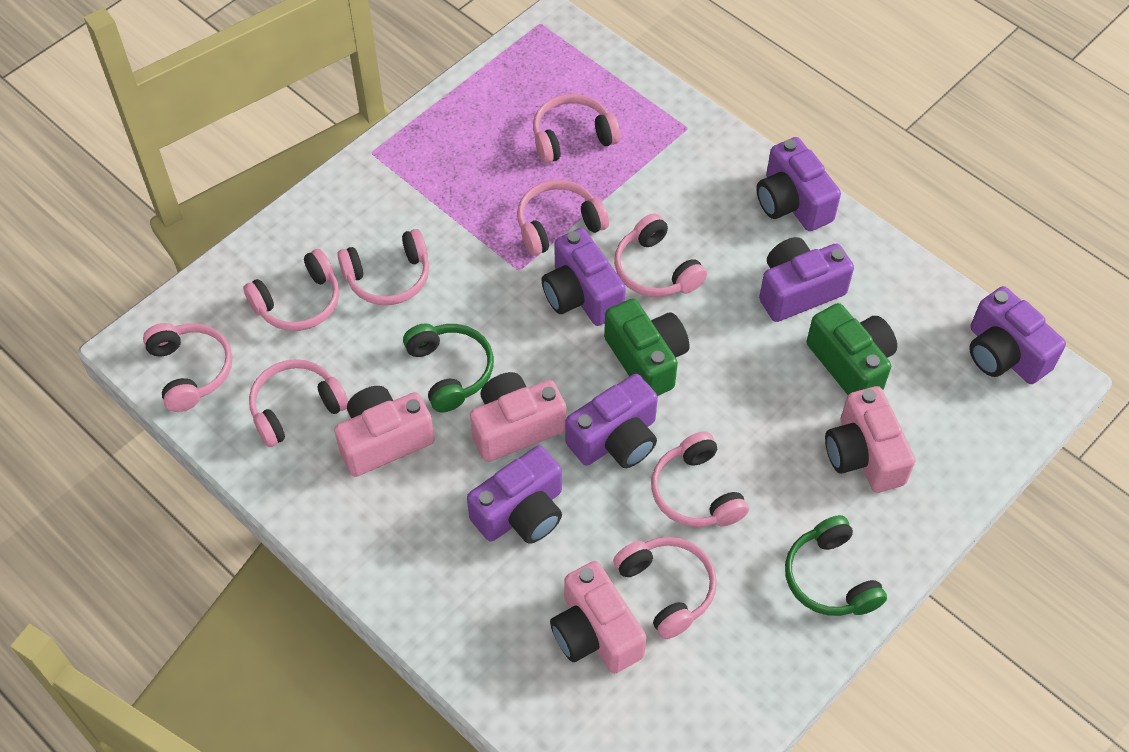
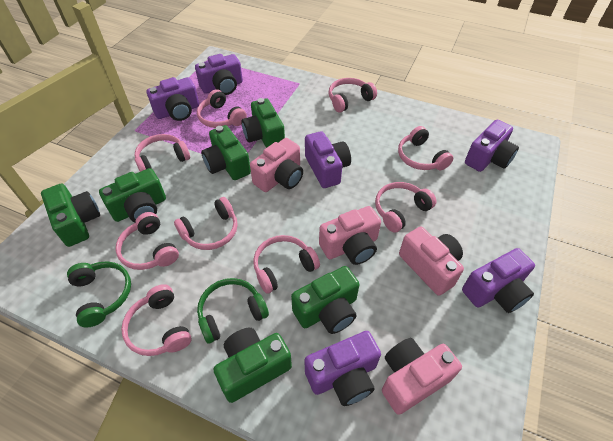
green camera: 2 -> 6

